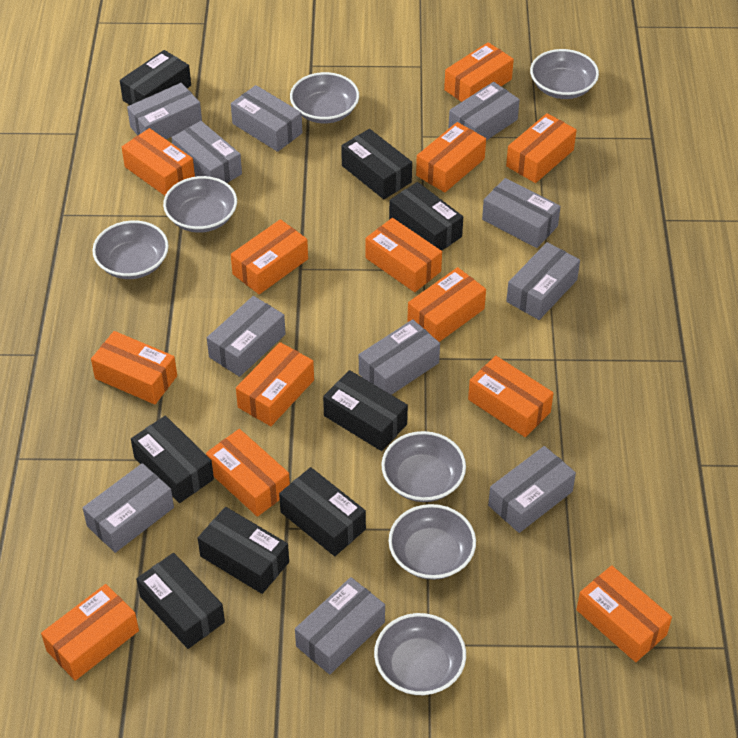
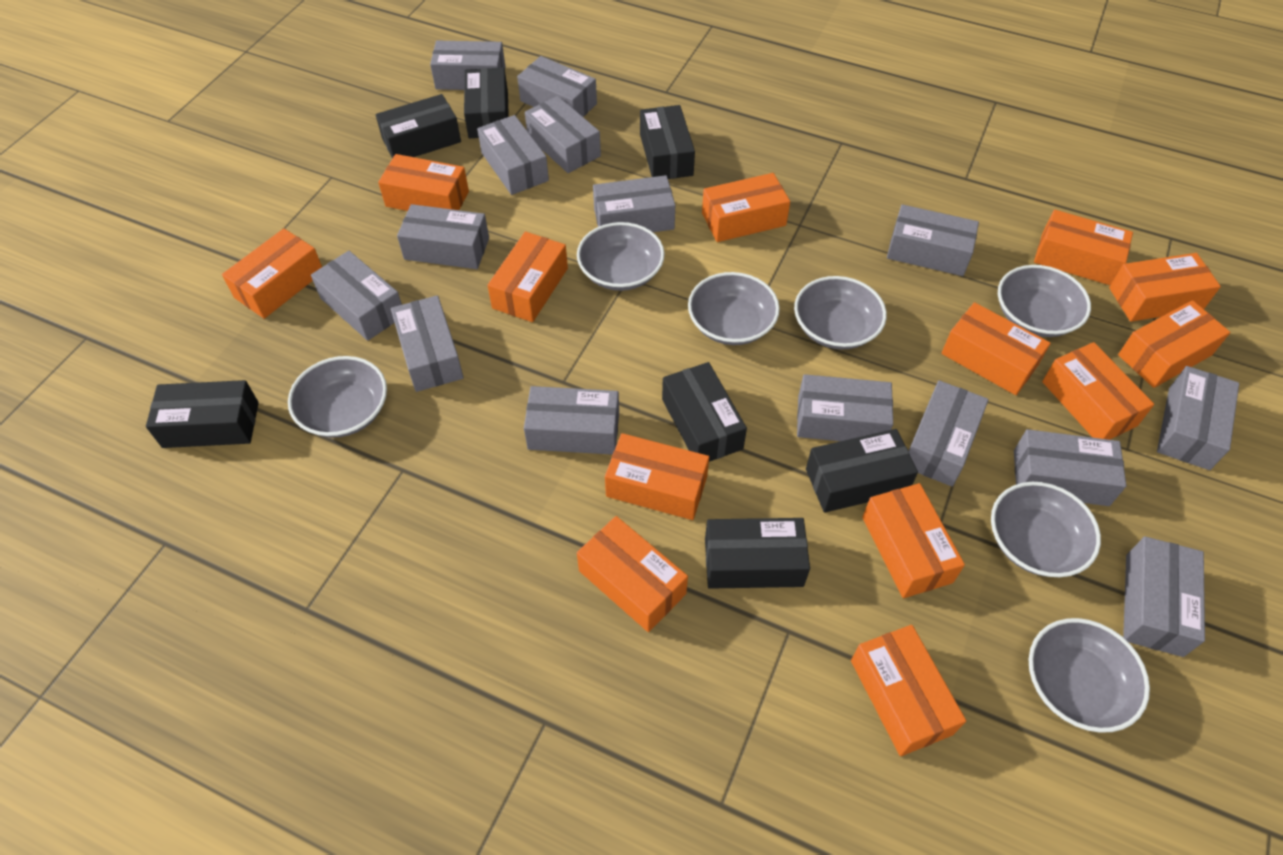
black box: 8 -> 7
grey box: 11 -> 15

